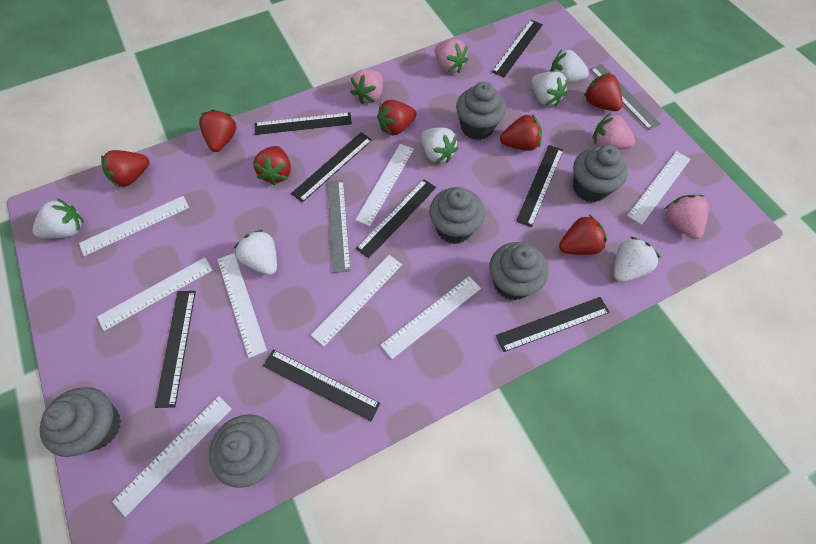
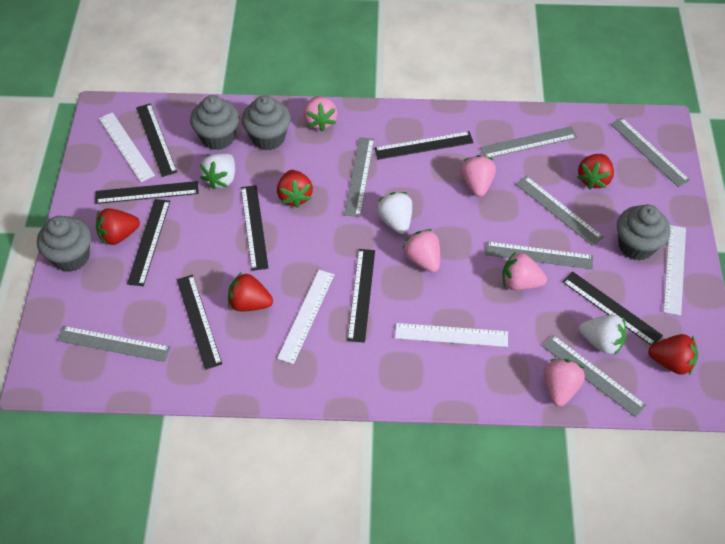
grey cupcake: 6 -> 4
grey ruler: 2 -> 7
pink strawberry: 4 -> 5
red strawberry: 7 -> 5
white ruler: 8 -> 4
white strawberry: 6 -> 3

